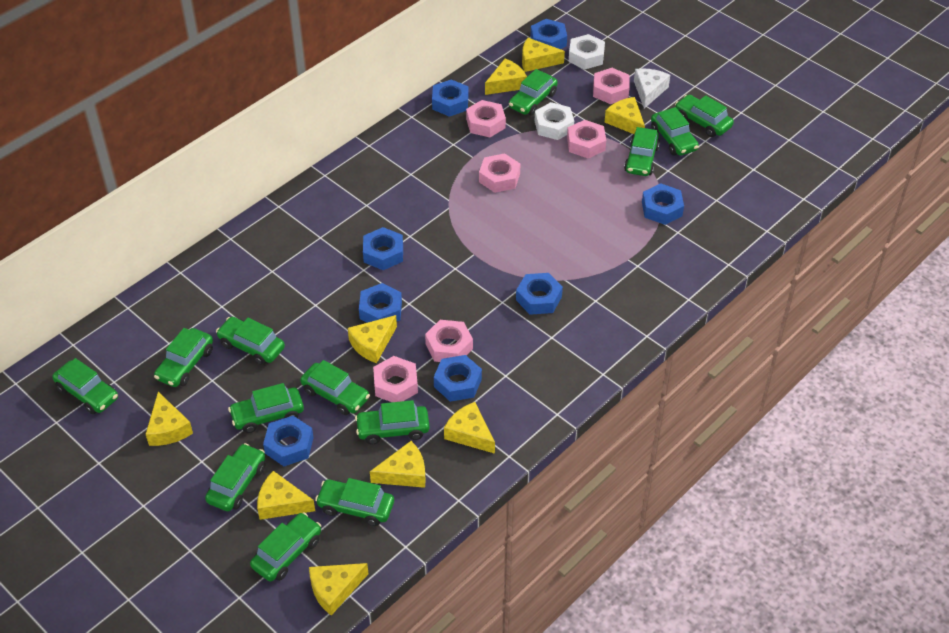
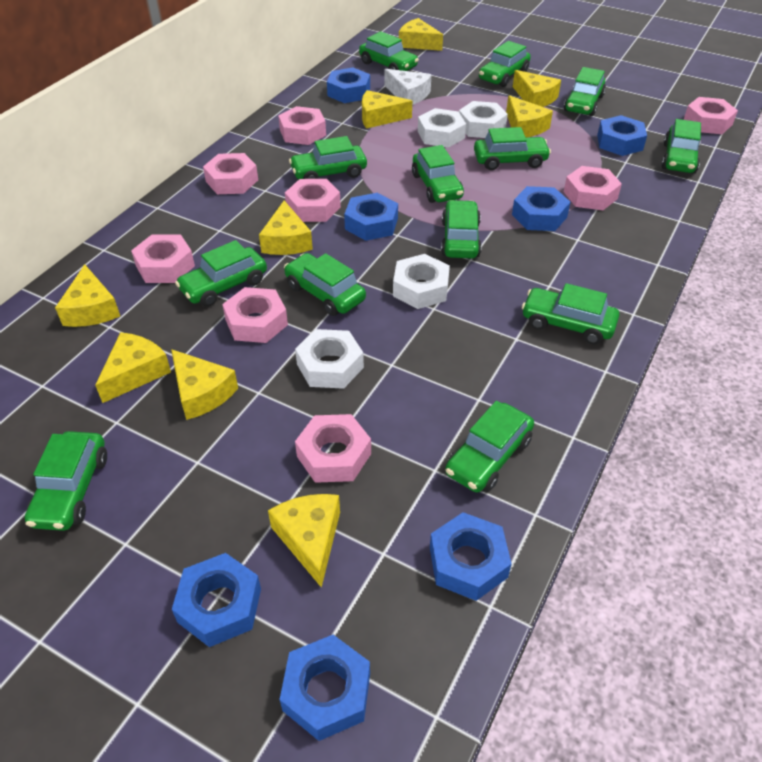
blue nut: 8 -> 7
pink nut: 6 -> 8
white nut: 2 -> 4

